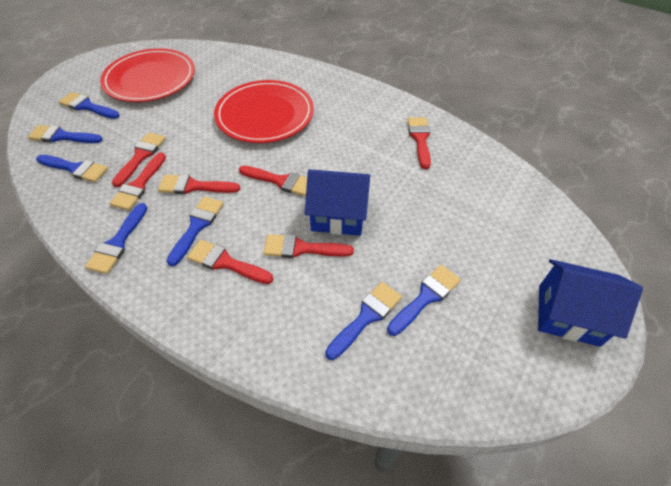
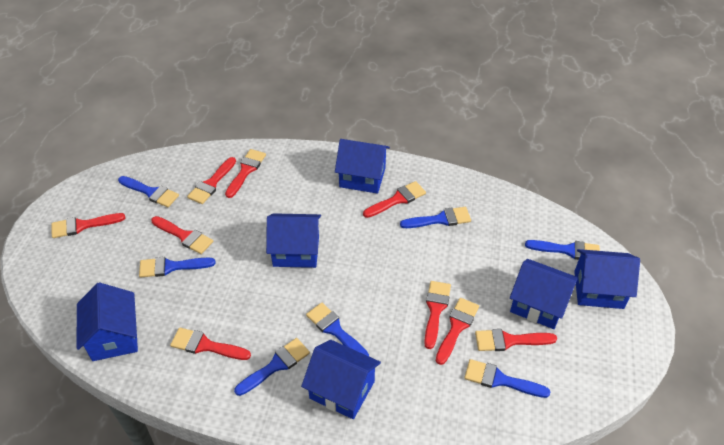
blue house: 2 -> 6
red brush: 7 -> 9
red plate: 2 -> 0

